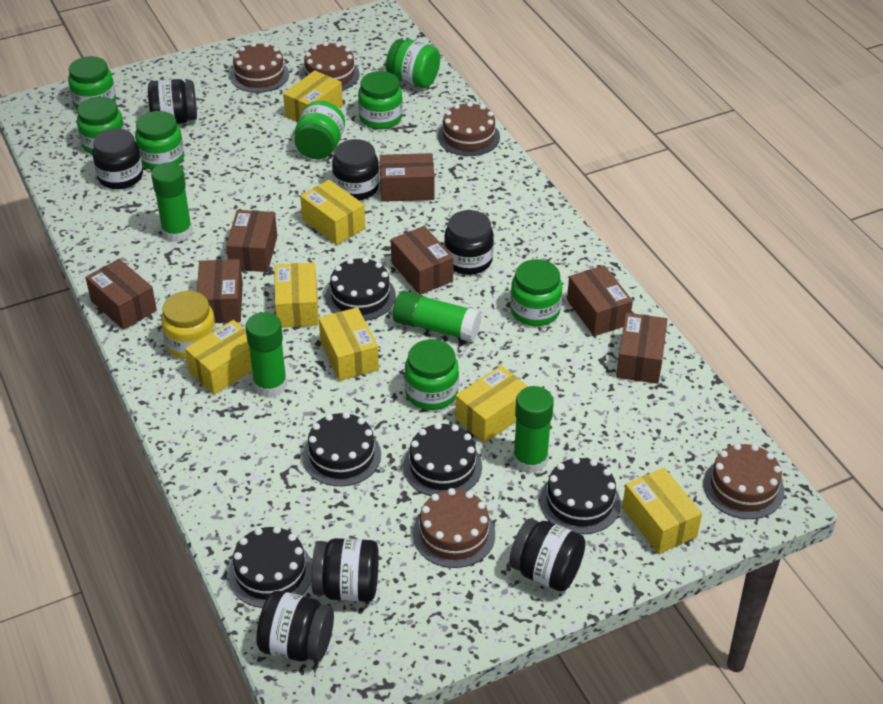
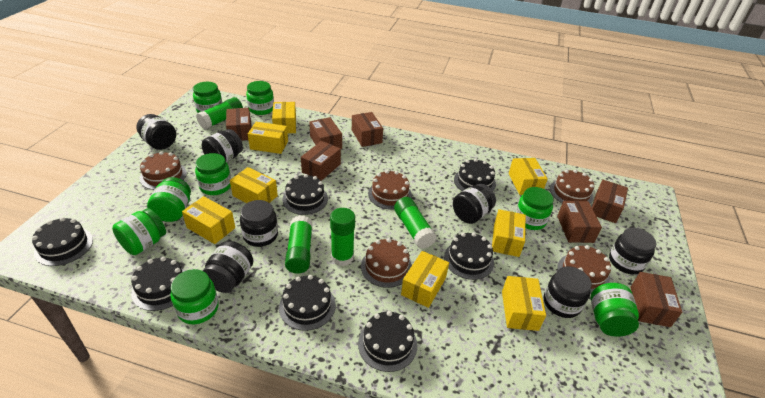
black cake: 5 -> 7
yellow box: 7 -> 8
yellow jar: 1 -> 0

